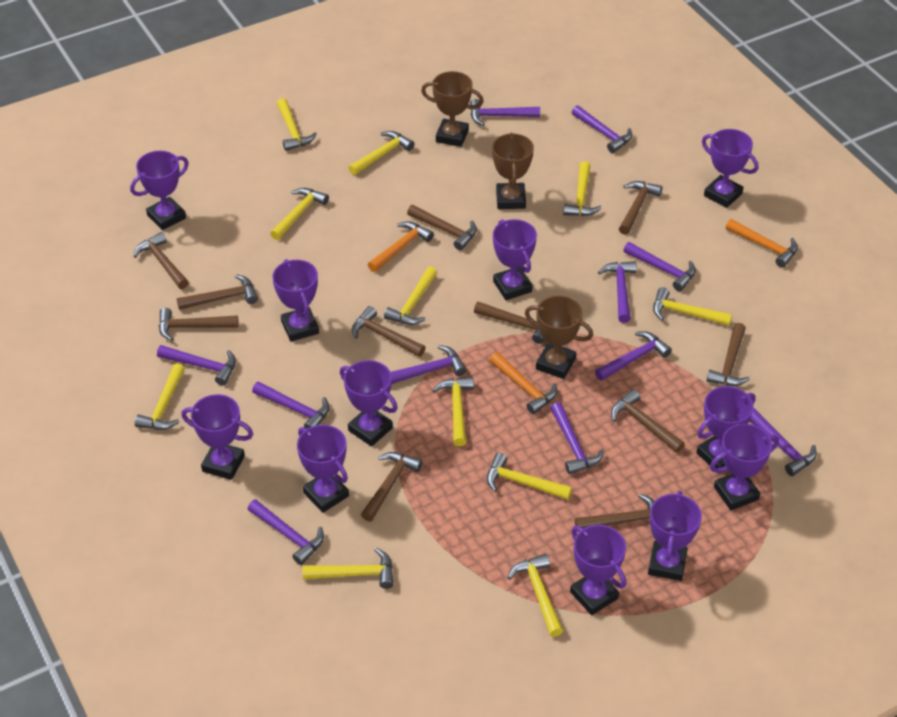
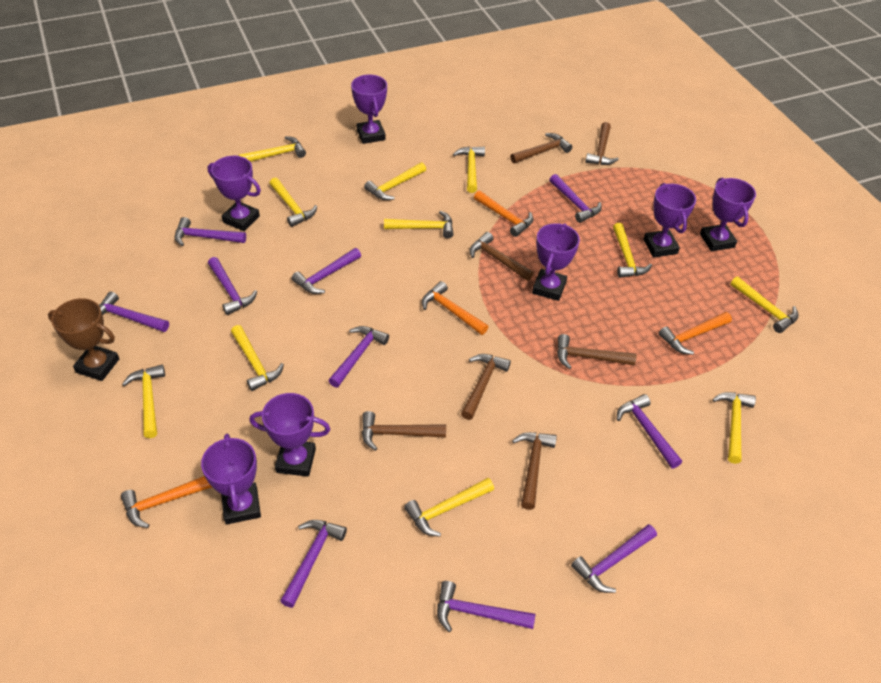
brown hammer: 11 -> 7
brown trophy: 3 -> 1
orange hammer: 3 -> 4
purple hammer: 11 -> 10
purple trophy: 11 -> 7

